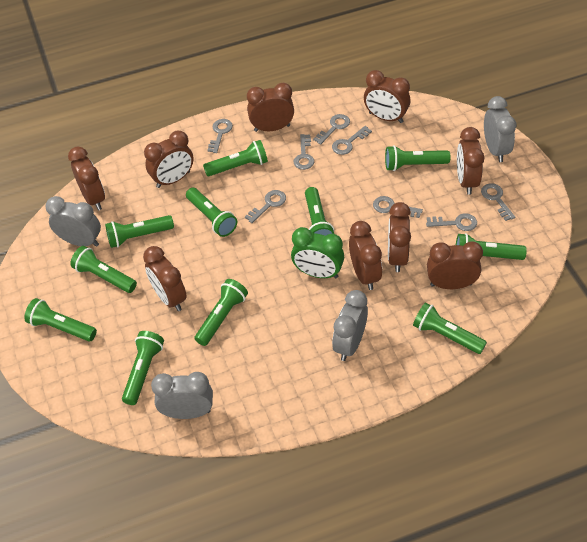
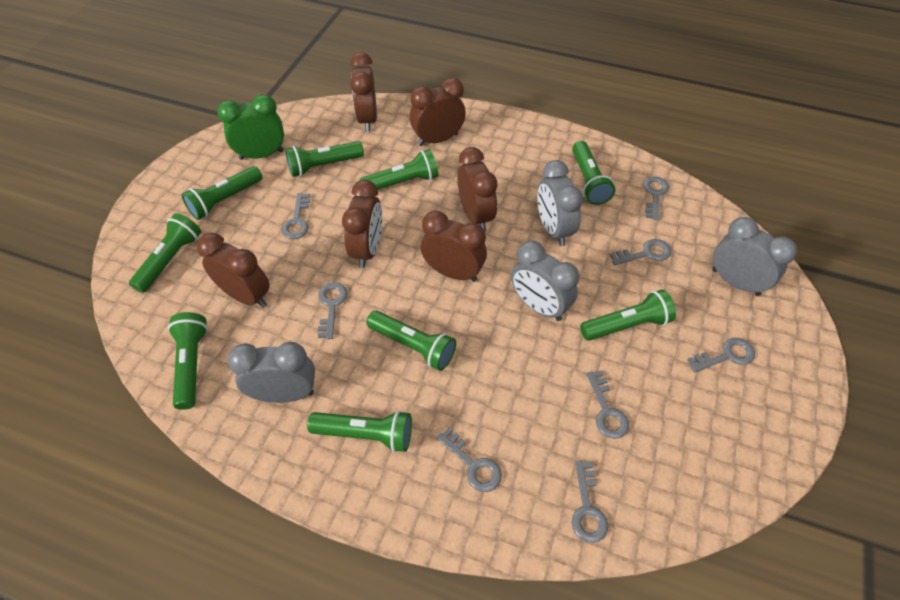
brown clock: 9 -> 6
green flashlight: 11 -> 9

